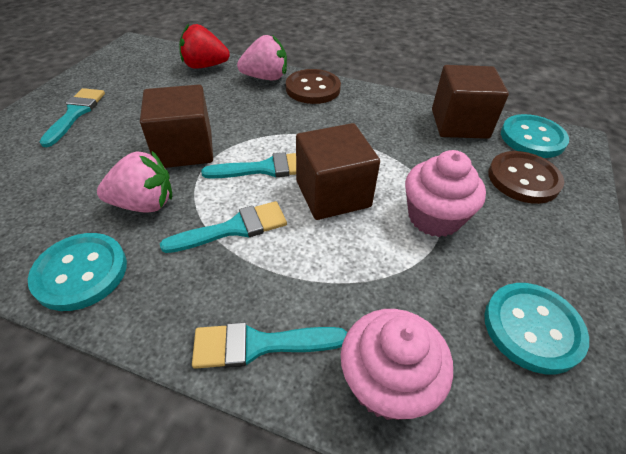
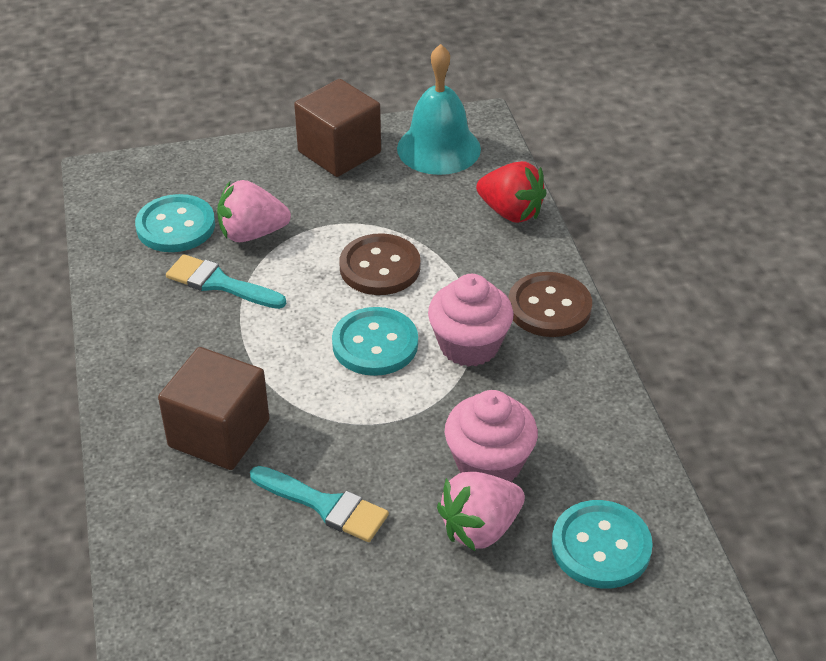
brown cube: 3 -> 2
turquoise bell: 0 -> 1
turquoise brush: 4 -> 2

